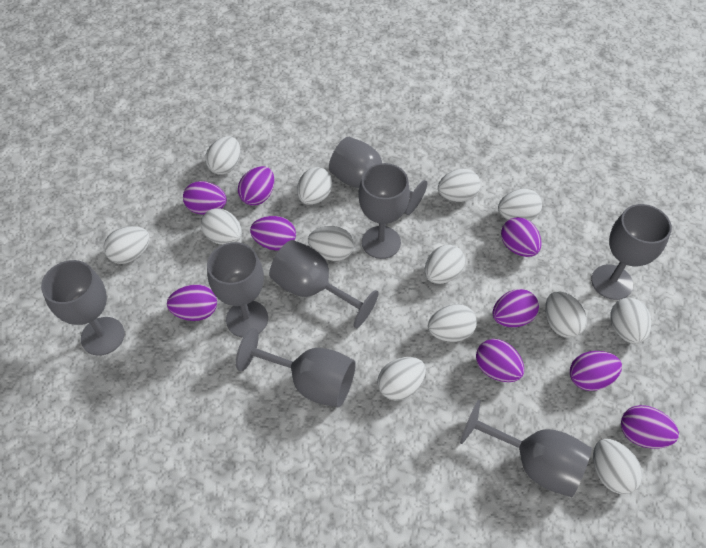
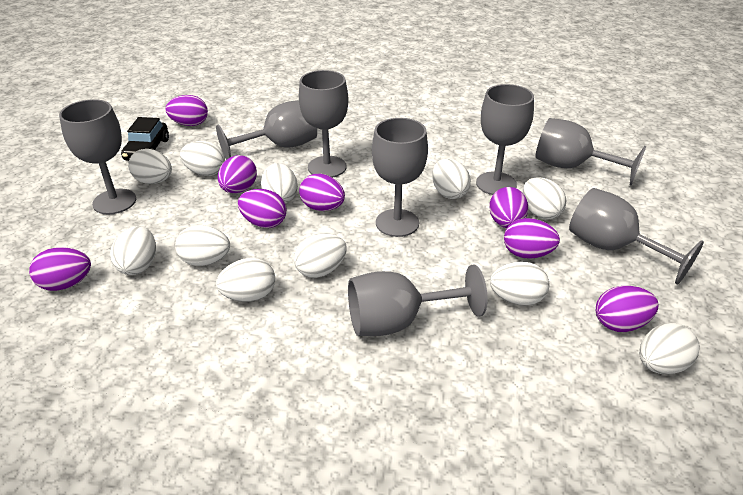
black car: 0 -> 1
purple egg: 9 -> 8
white egg: 13 -> 11

